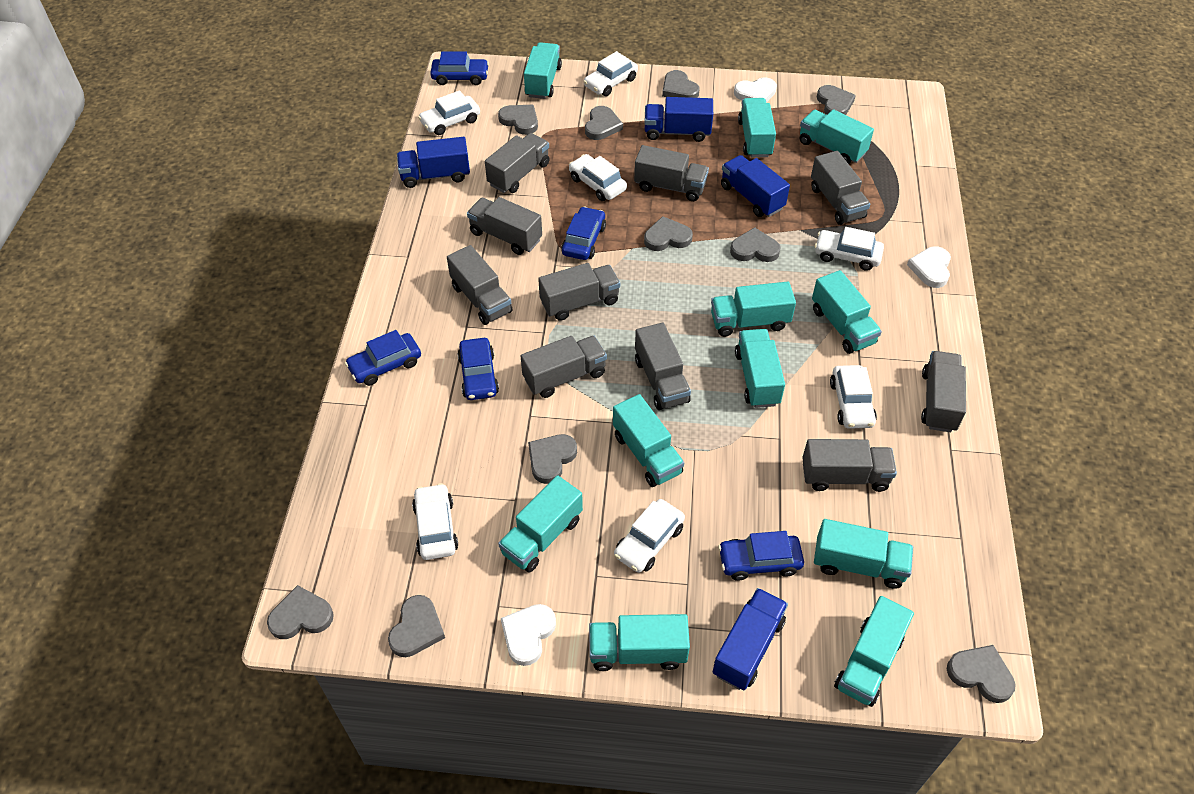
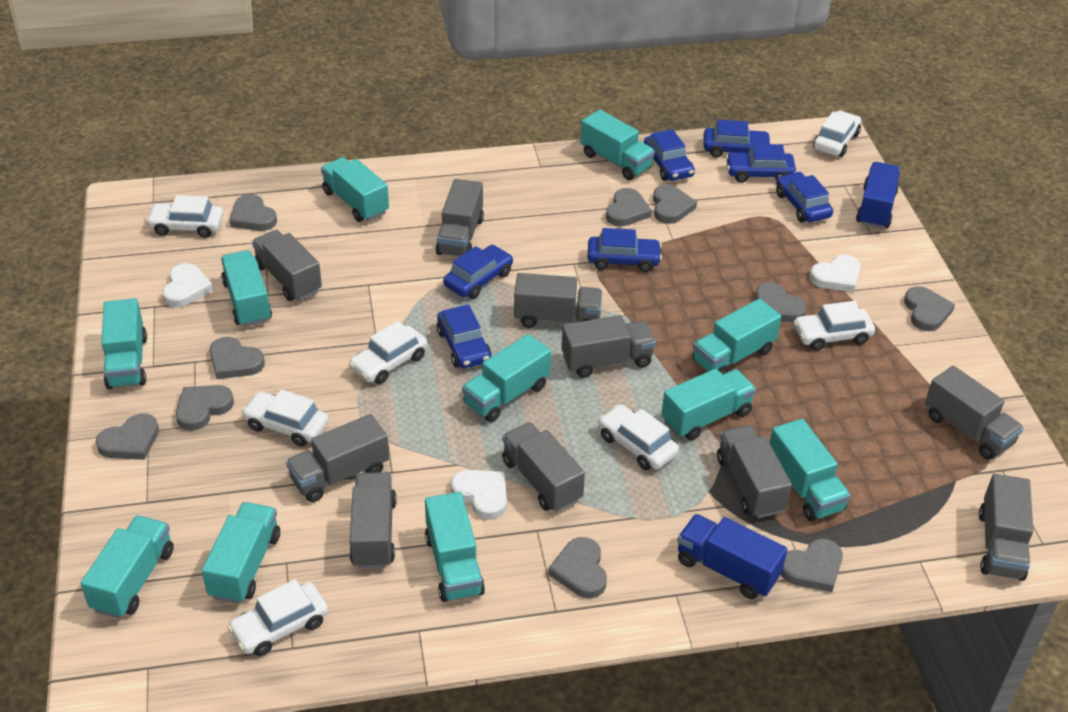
blue car: 5 -> 7
blue truck: 4 -> 2

